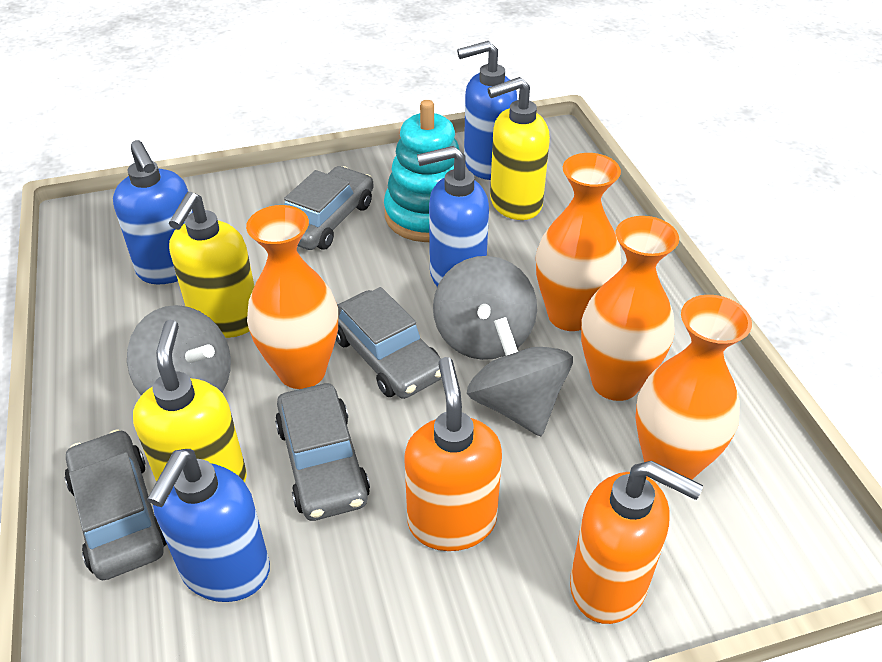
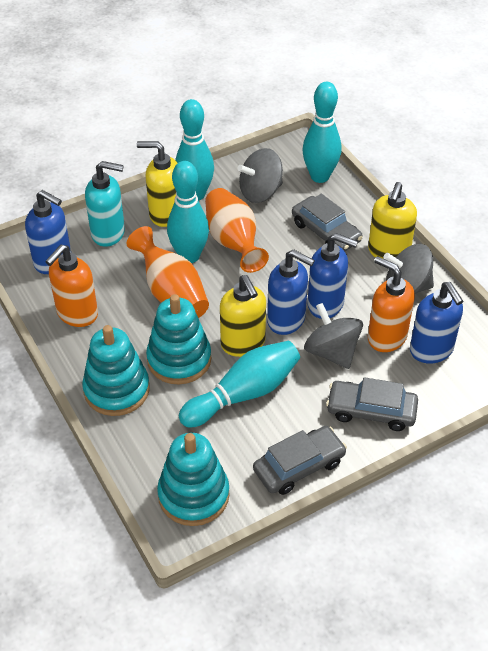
grey car: 4 -> 3
orange vase: 4 -> 2
turquoise bowling pin: 0 -> 4
turquoise soap dispenser: 0 -> 1
turquoise stacking toy: 1 -> 3

